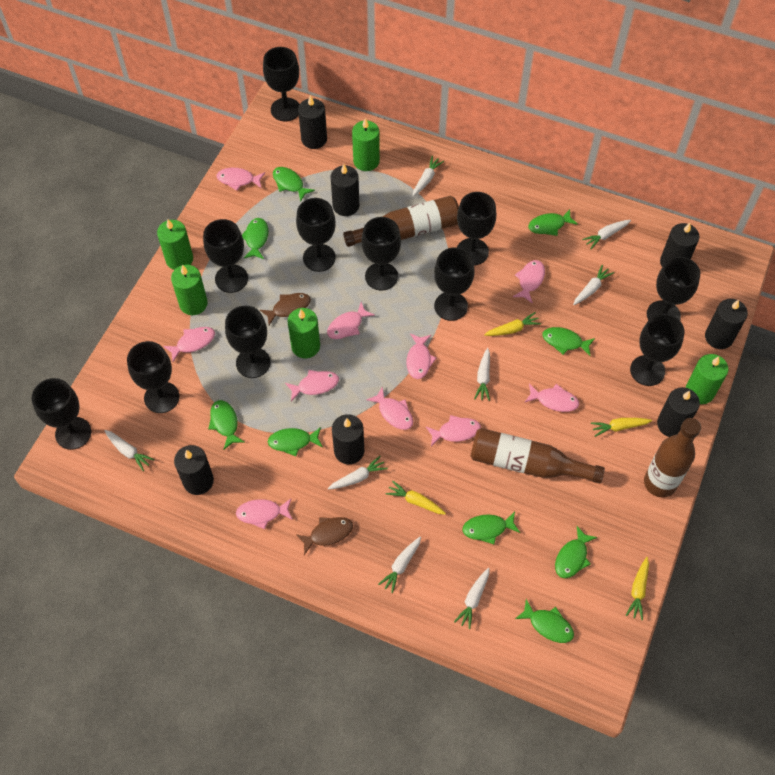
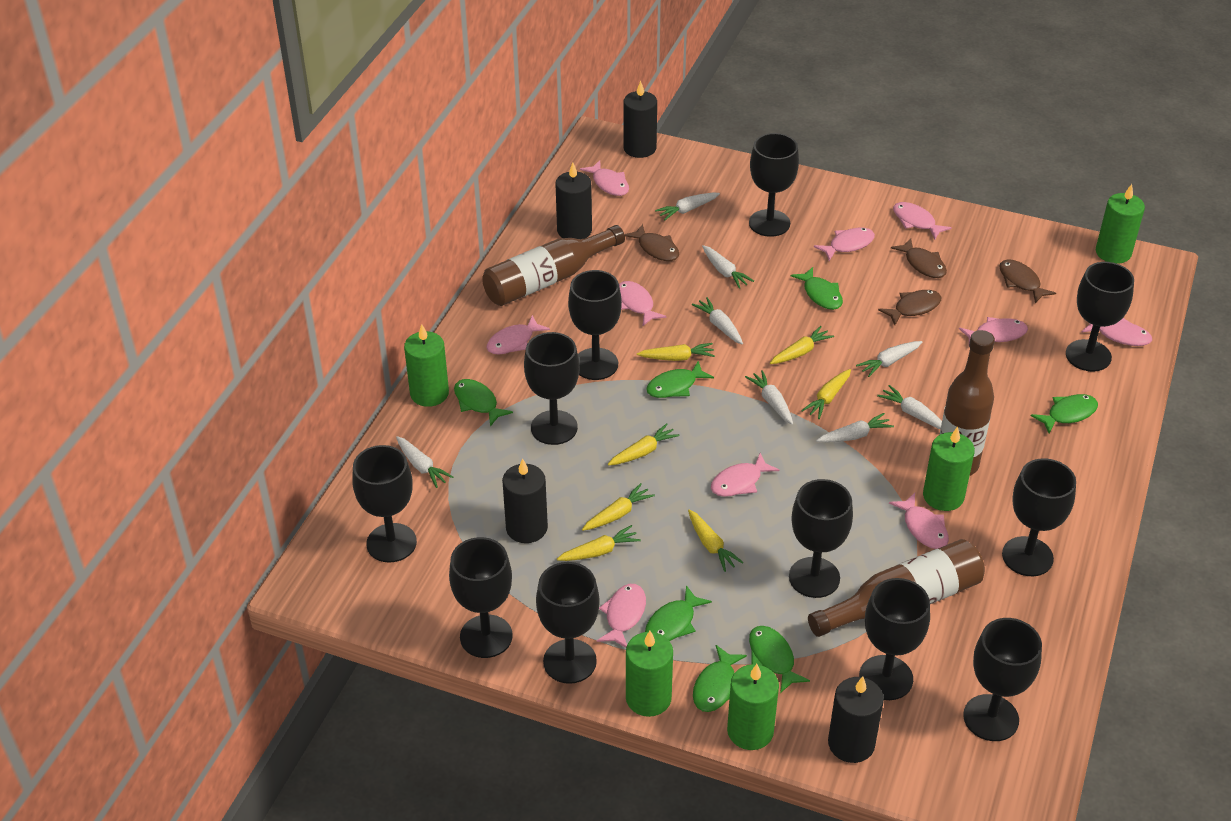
black candle: 7 -> 4
brown fish: 2 -> 4
green fish: 9 -> 7
yellow carrot: 4 -> 7

